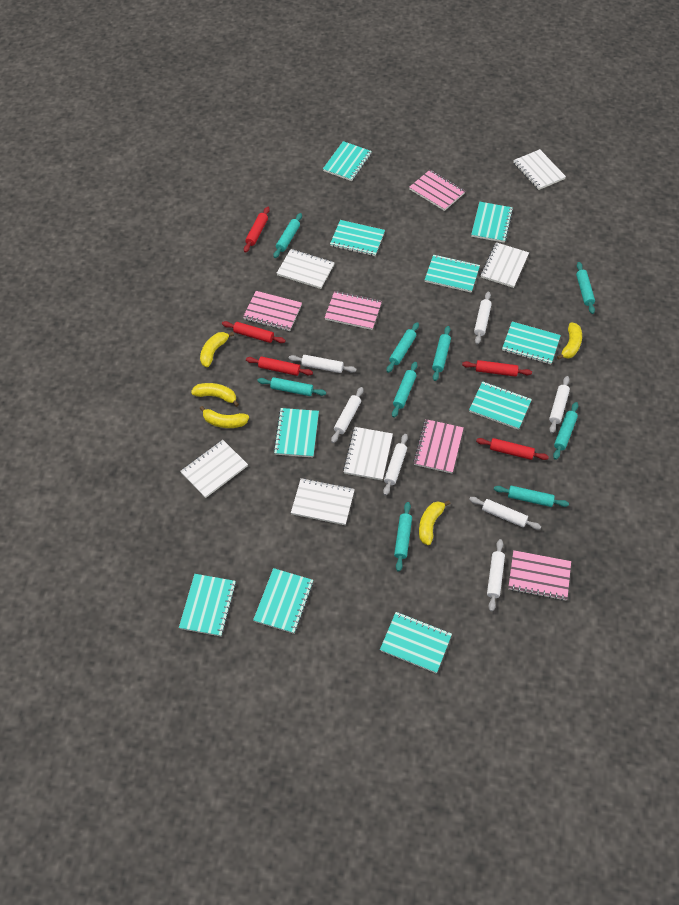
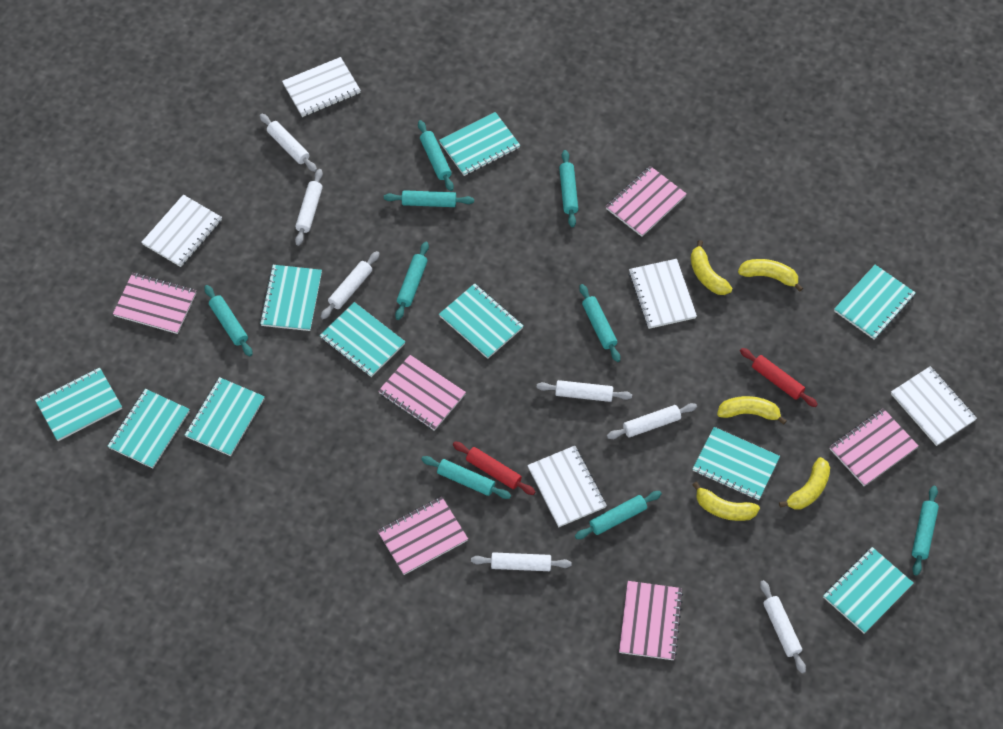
pink notebook: 5 -> 6
red rolling pin: 5 -> 2
white notebook: 6 -> 5

